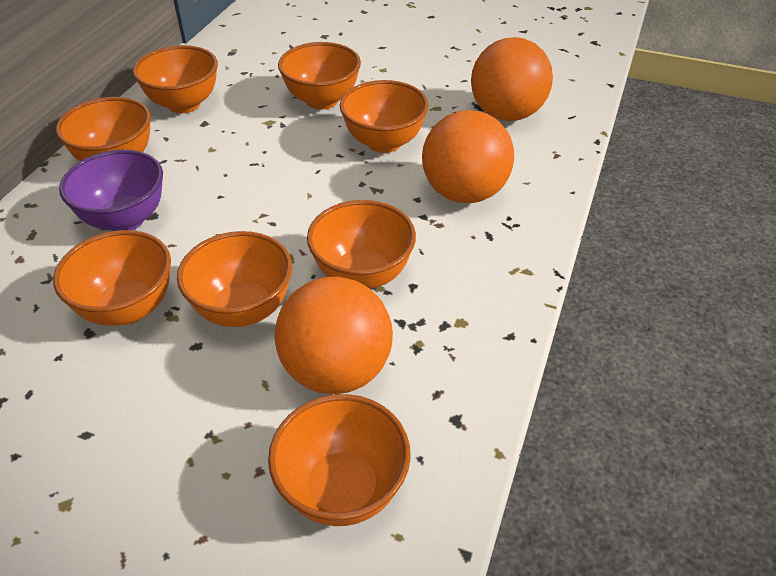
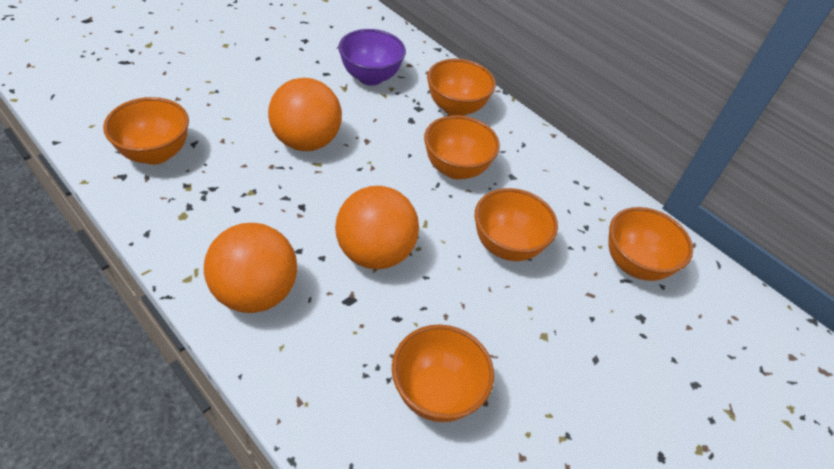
orange bowl: 8 -> 6

